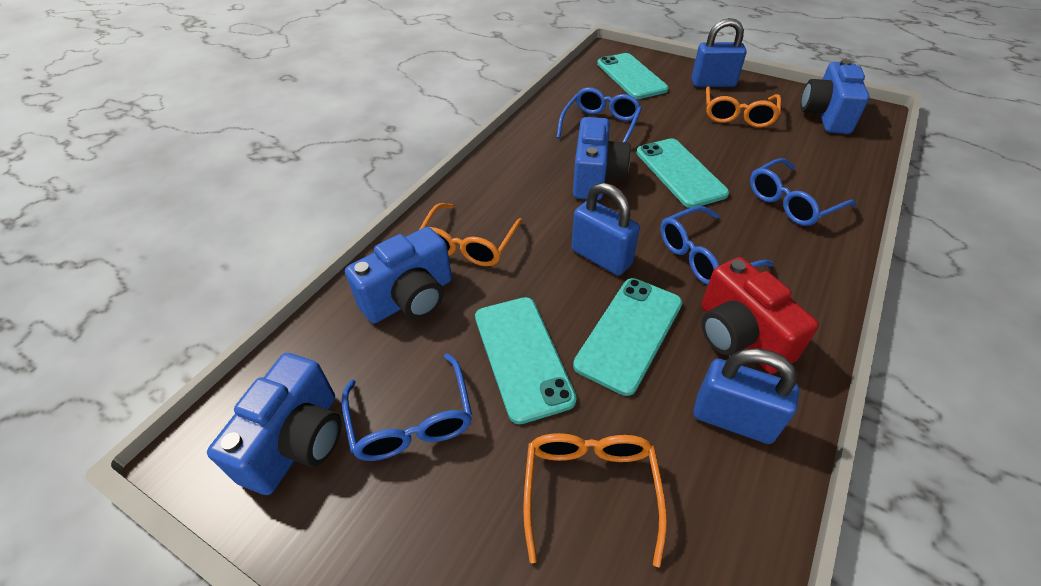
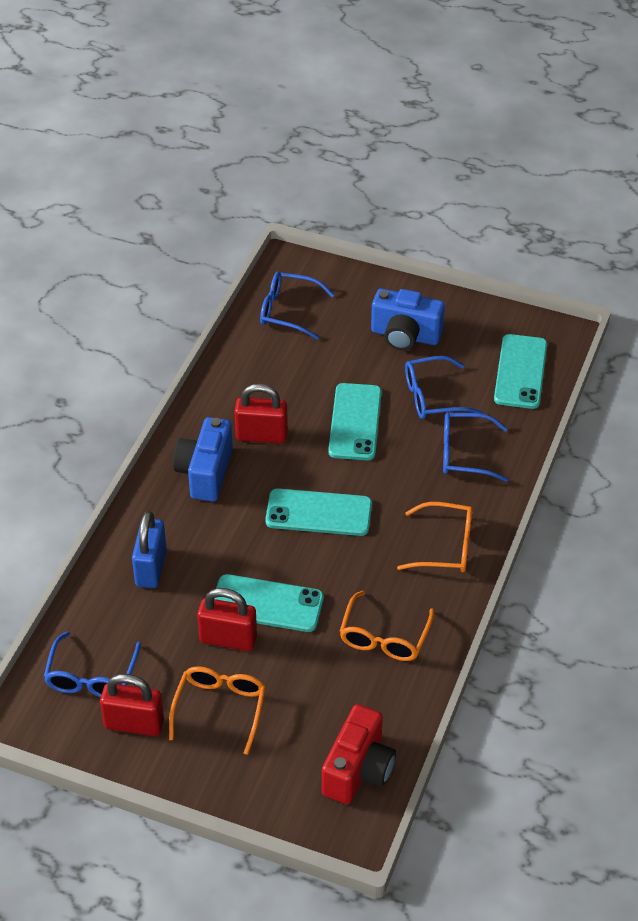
blue camera: 4 -> 2
blue padlock: 3 -> 1
red padlock: 0 -> 3

